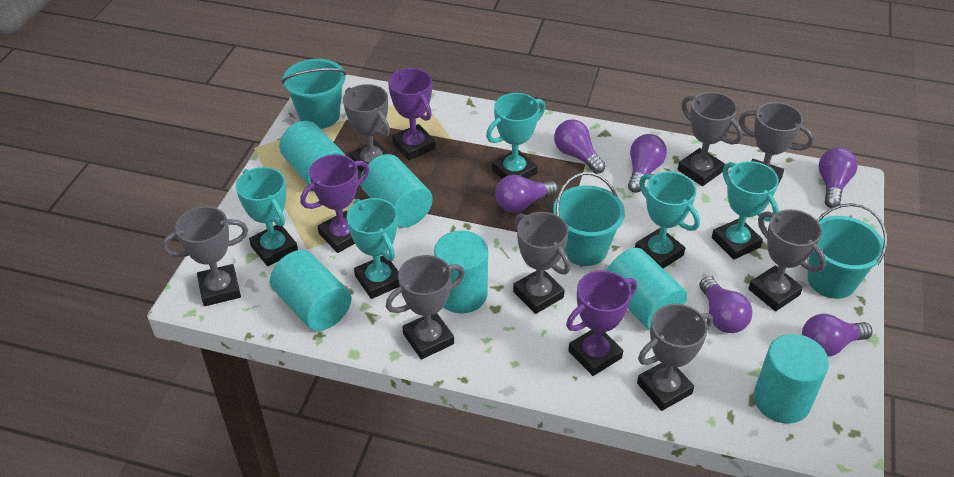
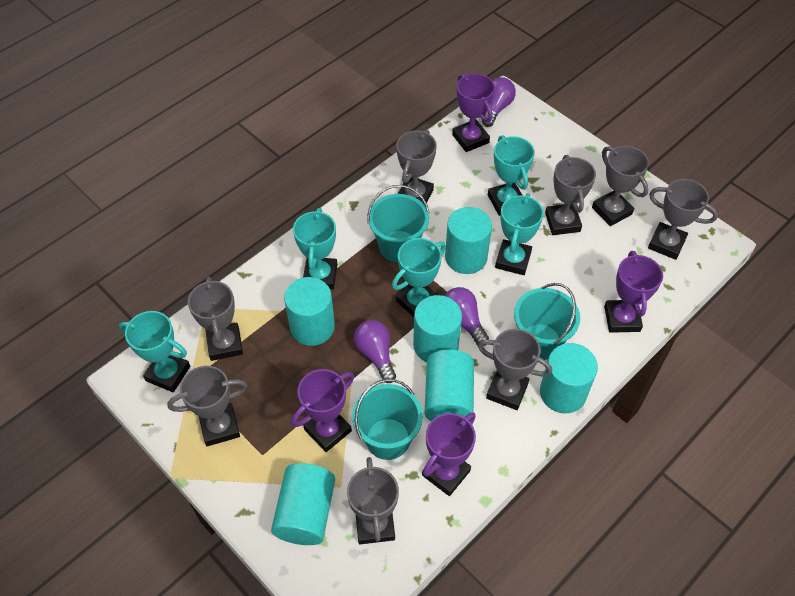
purple light bulb: 6 -> 3
purple trophy: 3 -> 4

